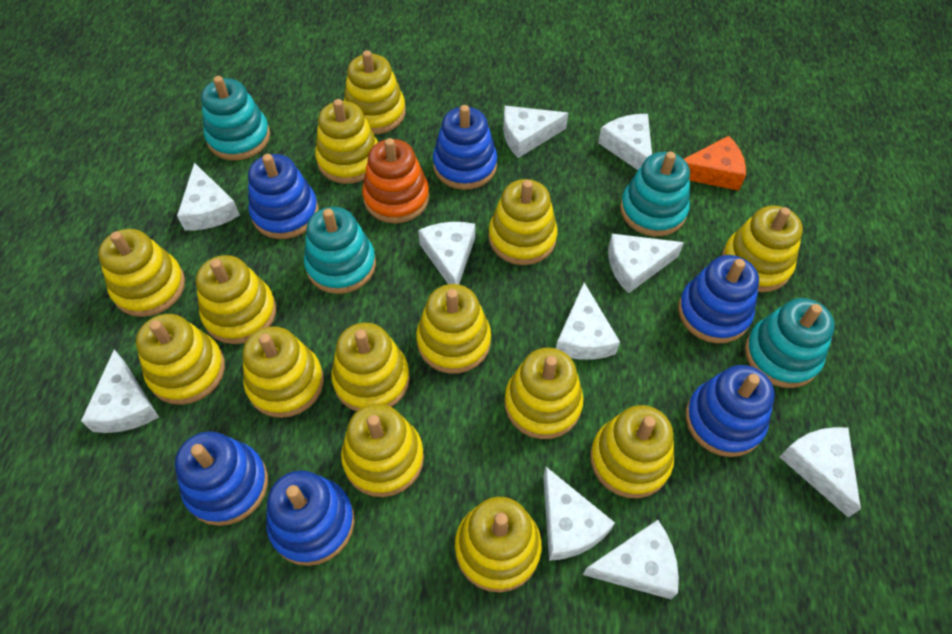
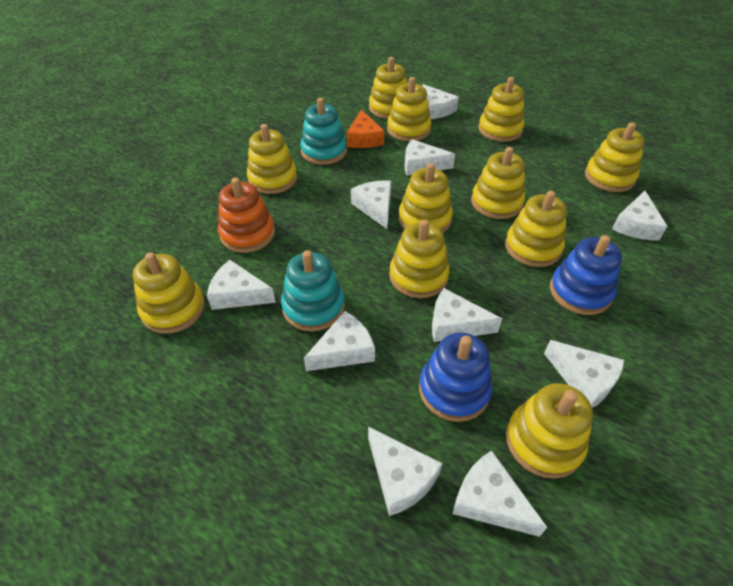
blue stacking toy: 6 -> 2
turquoise stacking toy: 4 -> 2
yellow stacking toy: 14 -> 11

